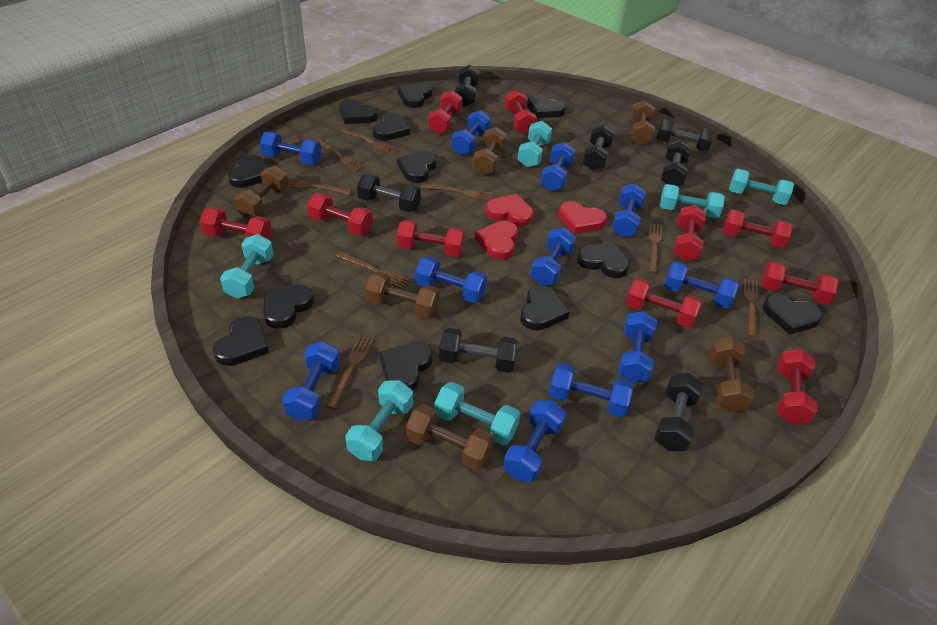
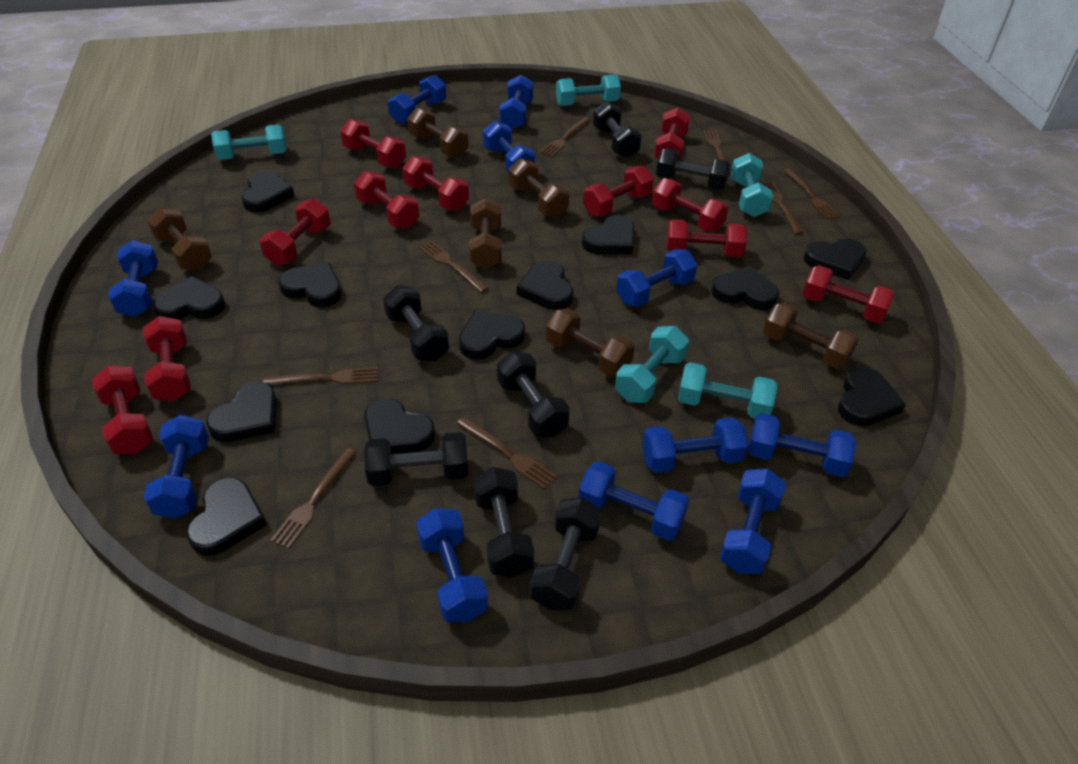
red dumbbell: 10 -> 11
red heart: 3 -> 0
turquoise dumbbell: 6 -> 5

